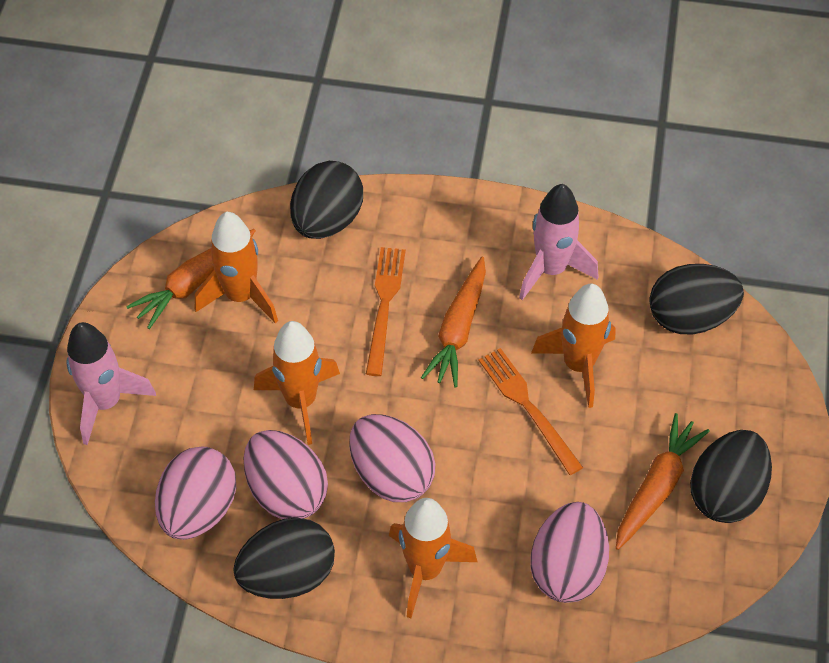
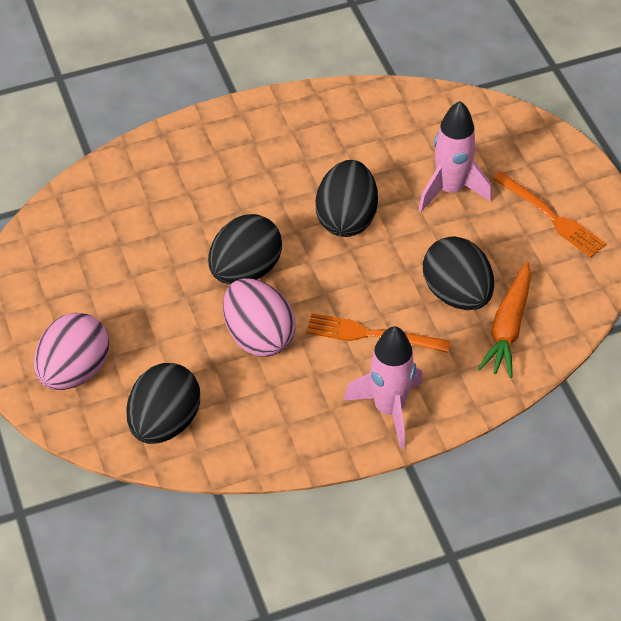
orange carrot: 3 -> 1
orange rocket: 4 -> 0
pink egg: 4 -> 2

